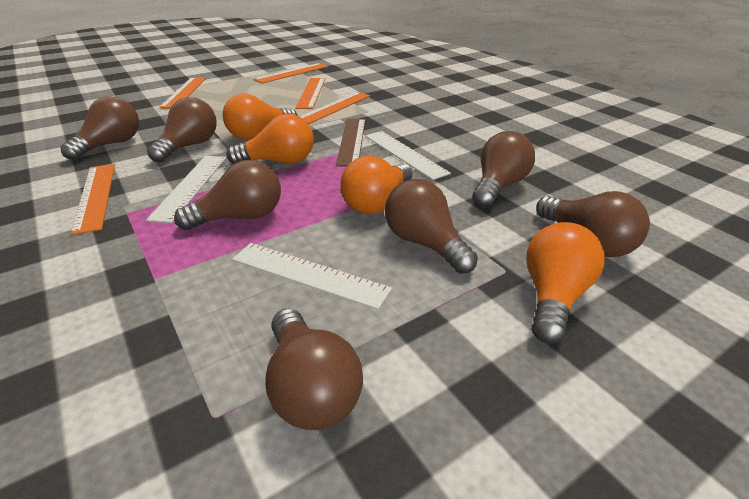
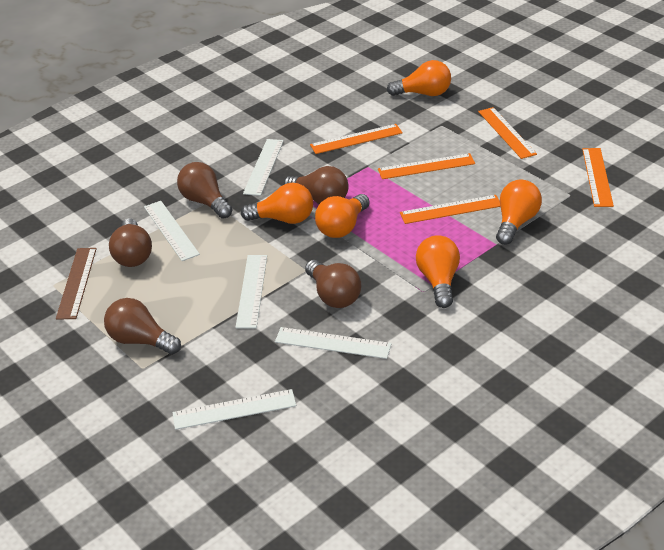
brown light bulb: 7 -> 5
orange light bulb: 4 -> 5
white ruler: 3 -> 5

